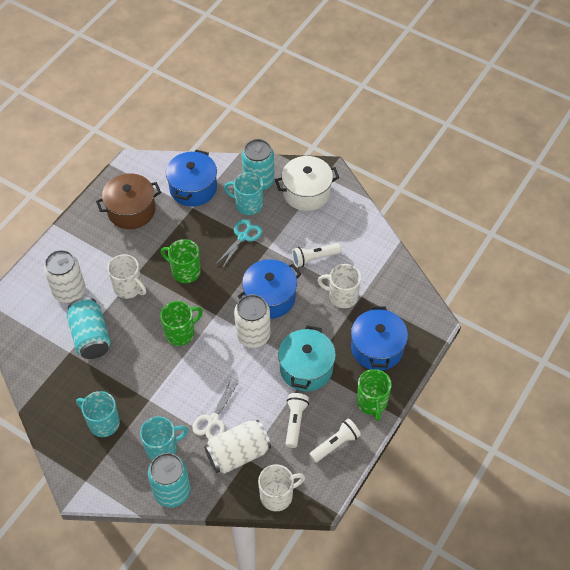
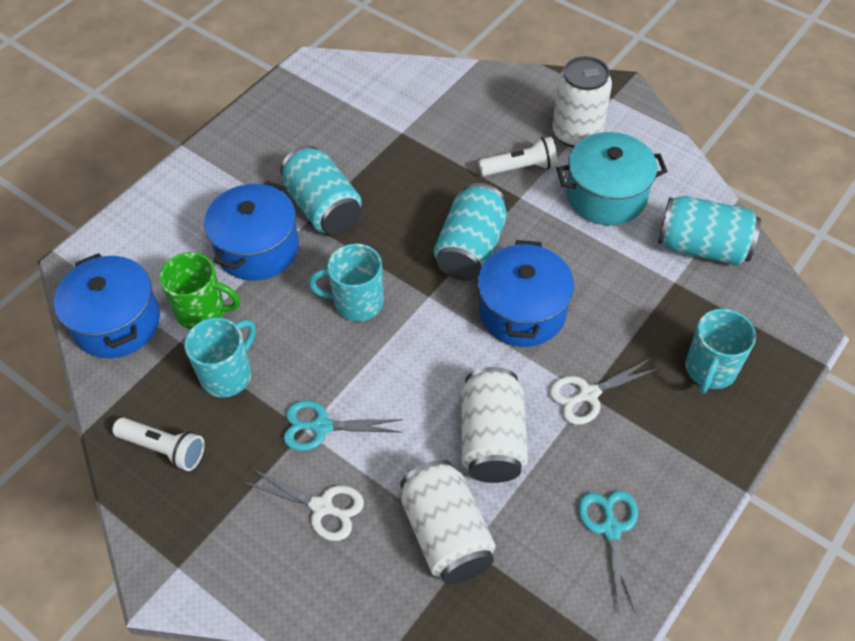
brown pot: 1 -> 0
green mug: 3 -> 1
turquoise scissors: 1 -> 2
white flashlight: 3 -> 2
white mug: 3 -> 0
white pot: 1 -> 0
white scissors: 1 -> 2

